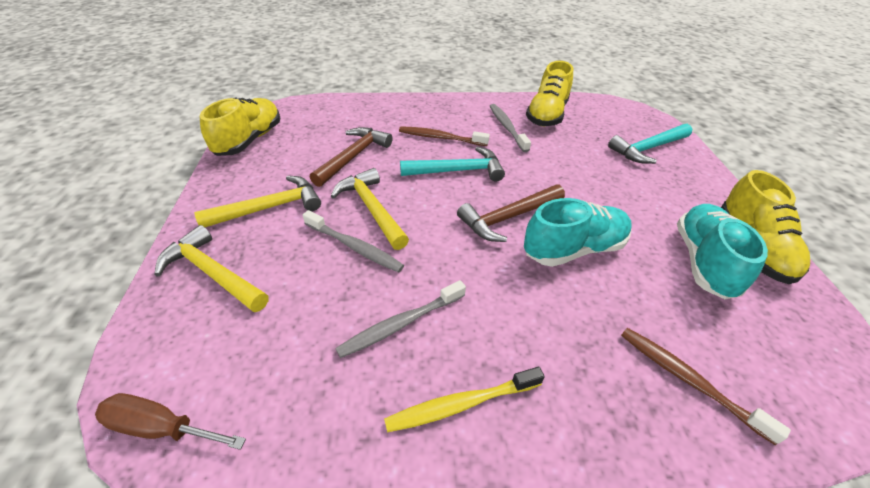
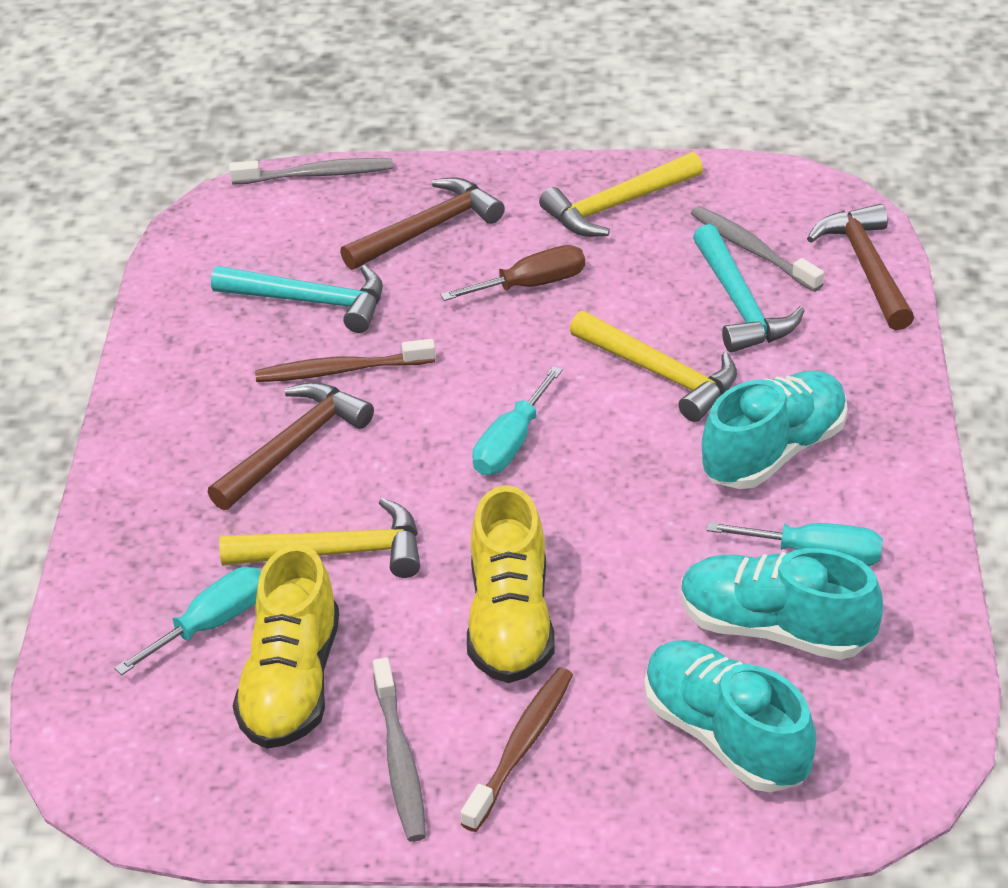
brown hammer: 2 -> 3
turquoise screwdriver: 0 -> 3
turquoise shoe: 2 -> 3
yellow shoe: 3 -> 2
yellow toothbrush: 1 -> 0

